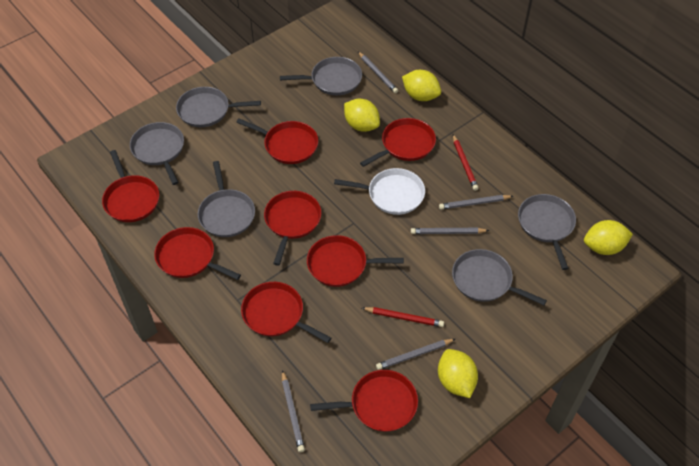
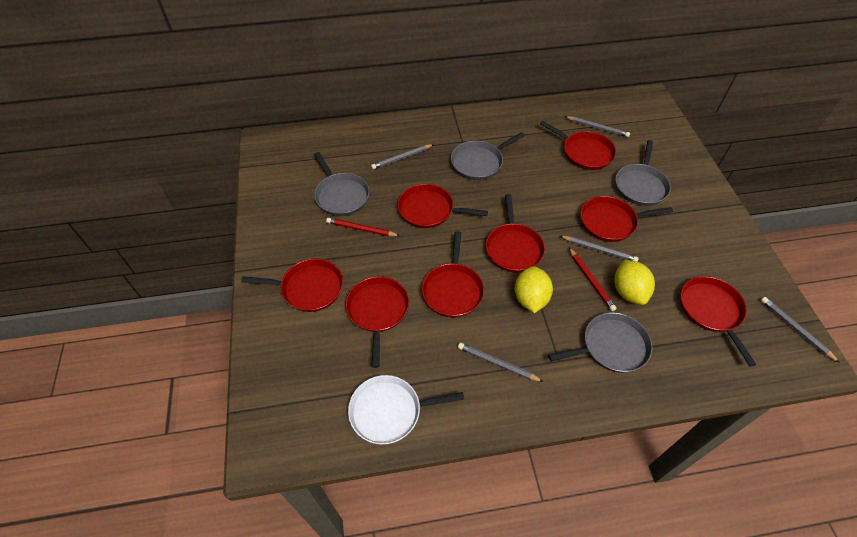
grey pan: 6 -> 4
yellow lemon: 4 -> 2

